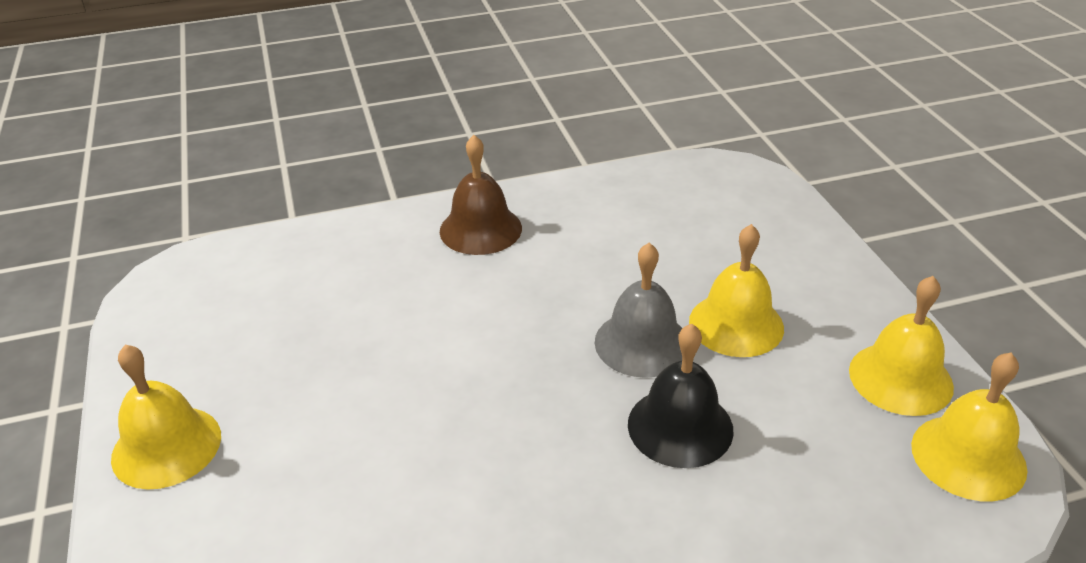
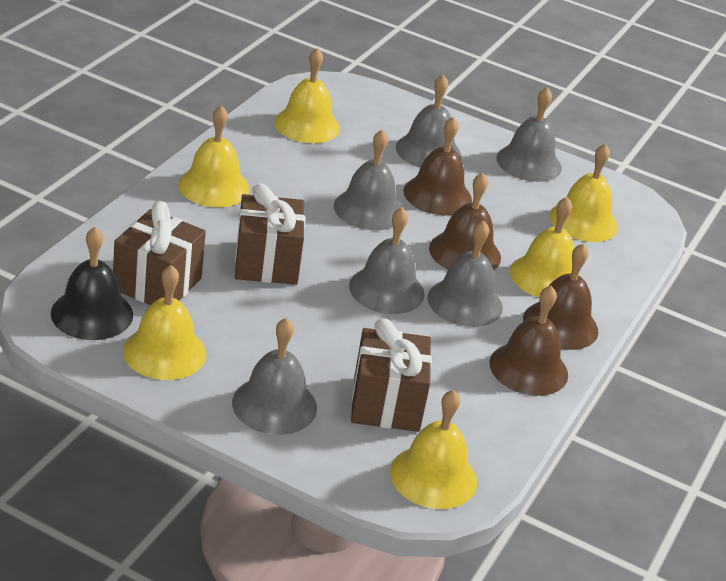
brown bell: 1 -> 4
brown gift: 0 -> 3
grey bell: 1 -> 6
yellow bell: 4 -> 6

